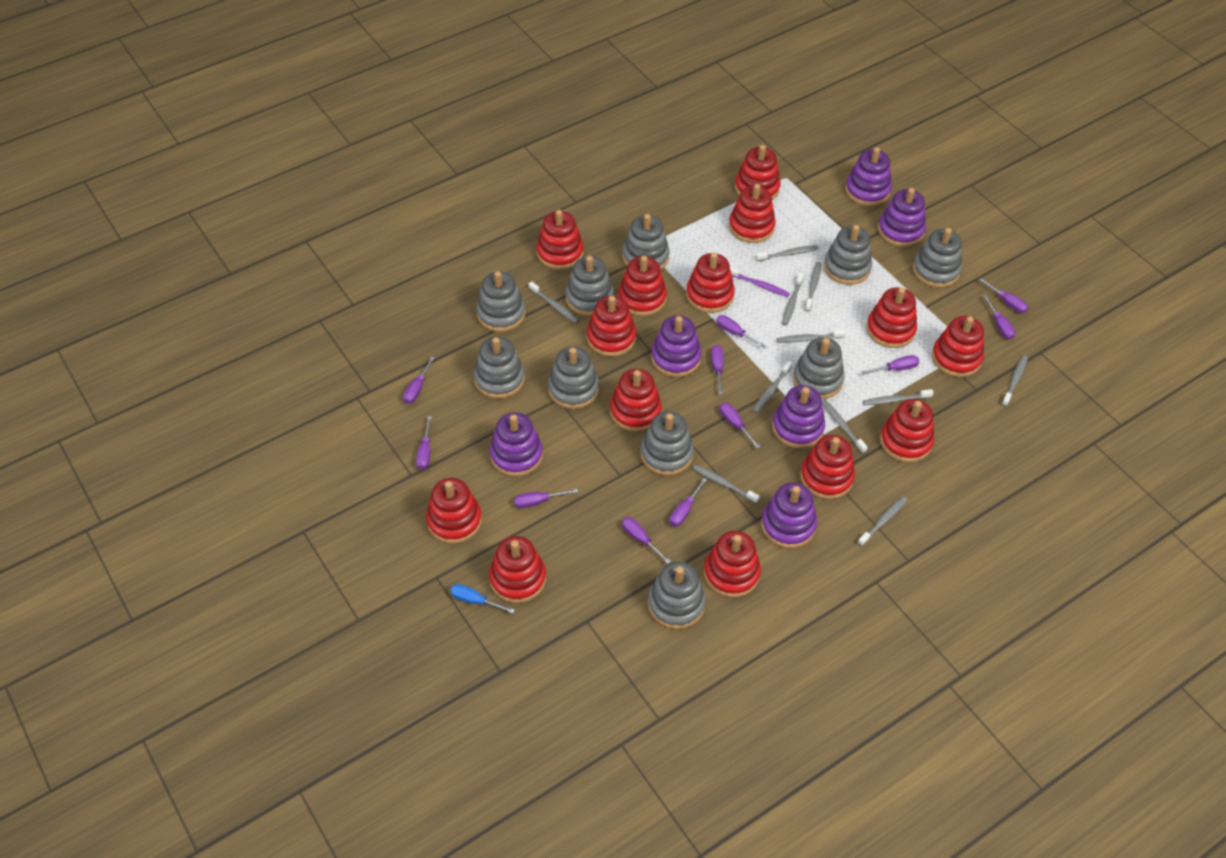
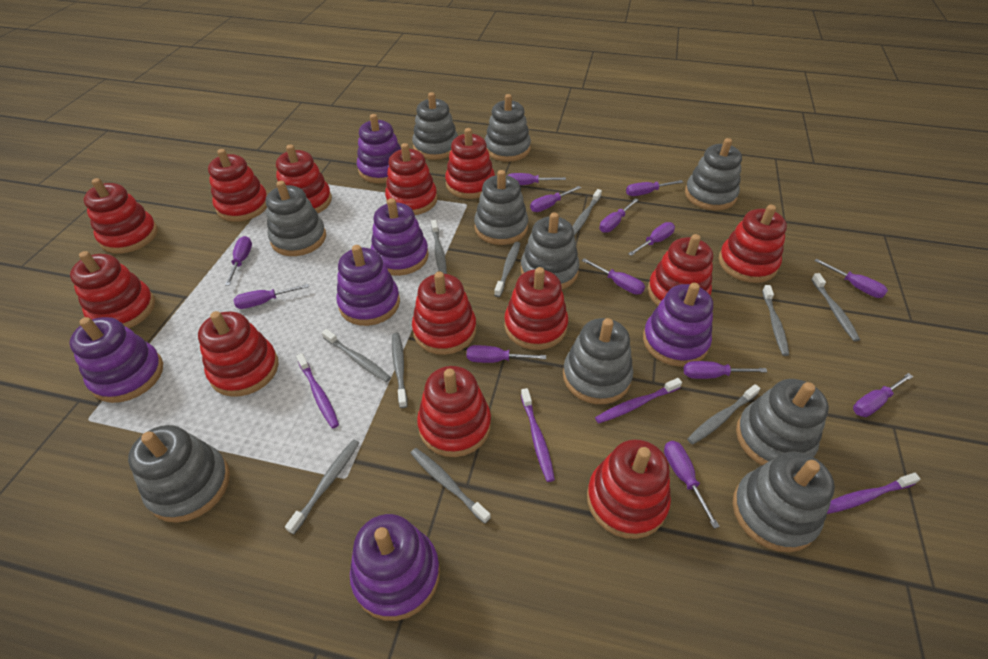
blue screwdriver: 1 -> 0
grey toothbrush: 11 -> 10
purple screwdriver: 11 -> 13
purple toothbrush: 1 -> 4
red stacking toy: 14 -> 13

